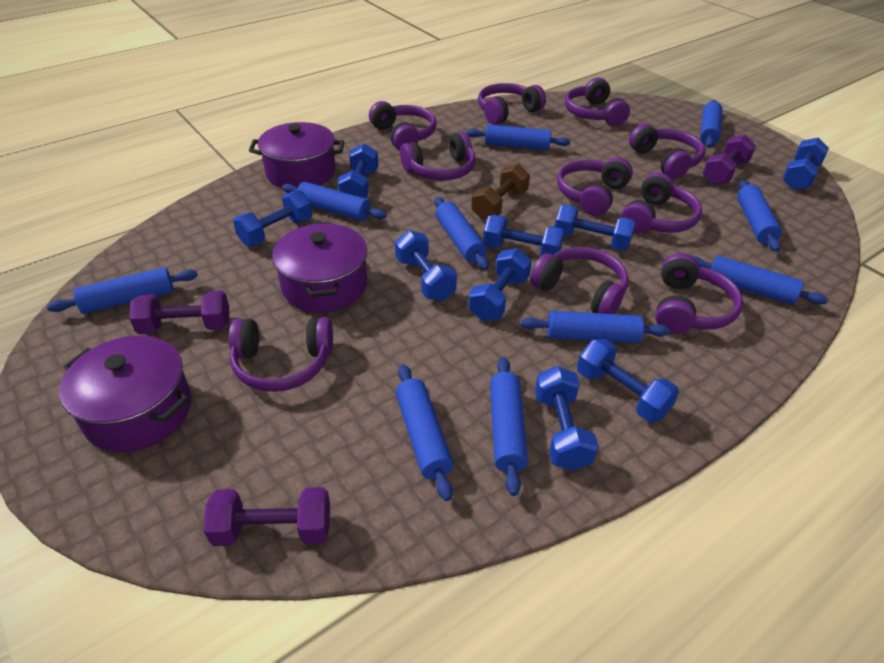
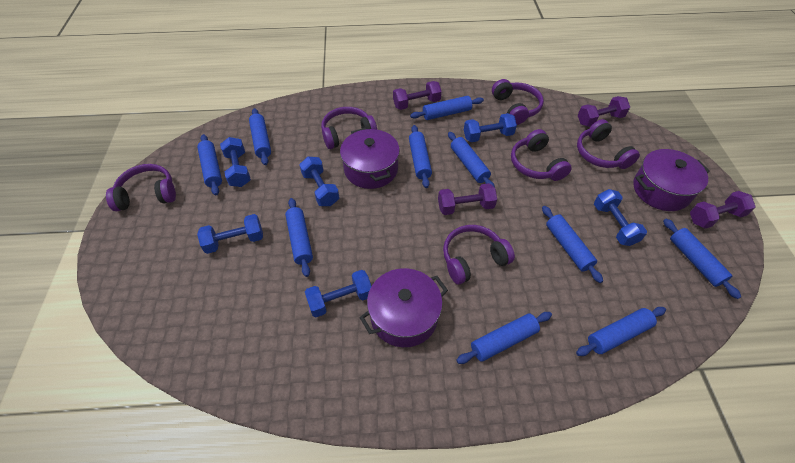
blue dumbbell: 9 -> 6
brown dumbbell: 1 -> 0
purple dumbbell: 3 -> 4
purple headphones: 10 -> 6

